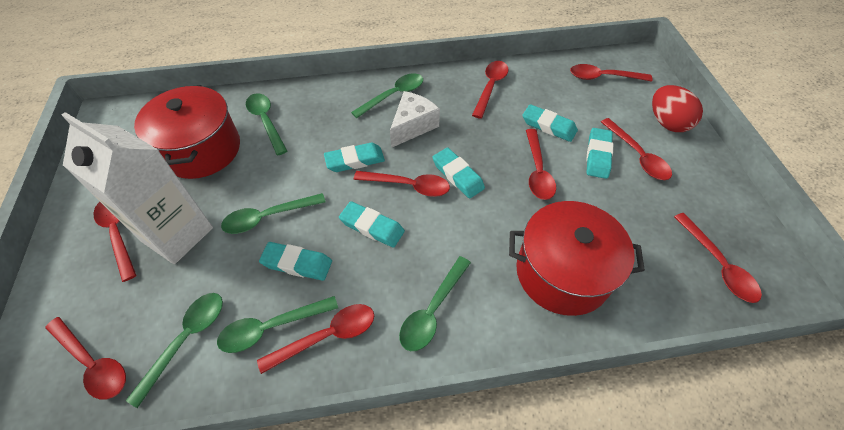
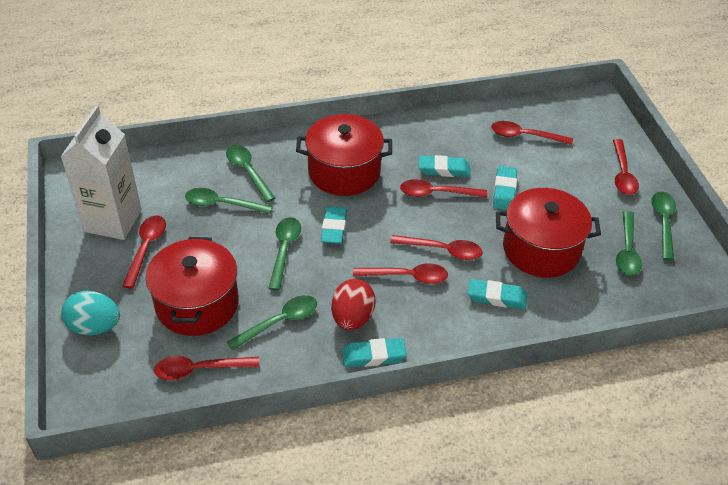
red pot: 2 -> 3
red spoon: 9 -> 7
turquoise egg: 0 -> 1
turquoise eraser: 6 -> 5
white cheese: 1 -> 0

